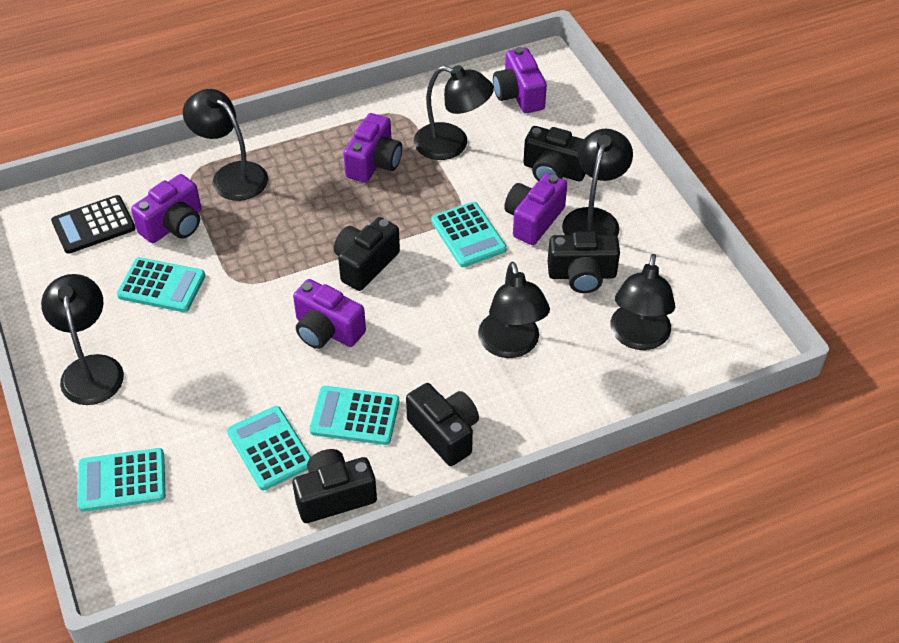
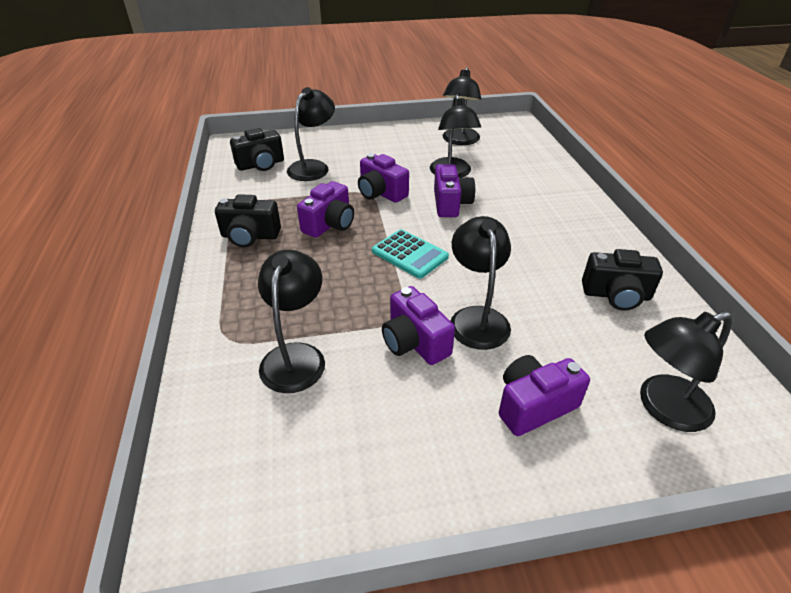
black calculator: 1 -> 0
black camera: 5 -> 3
turquoise calculator: 5 -> 1

